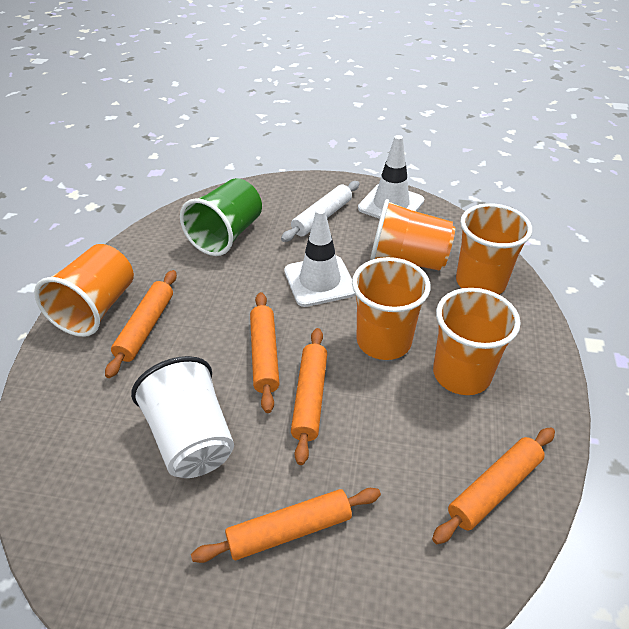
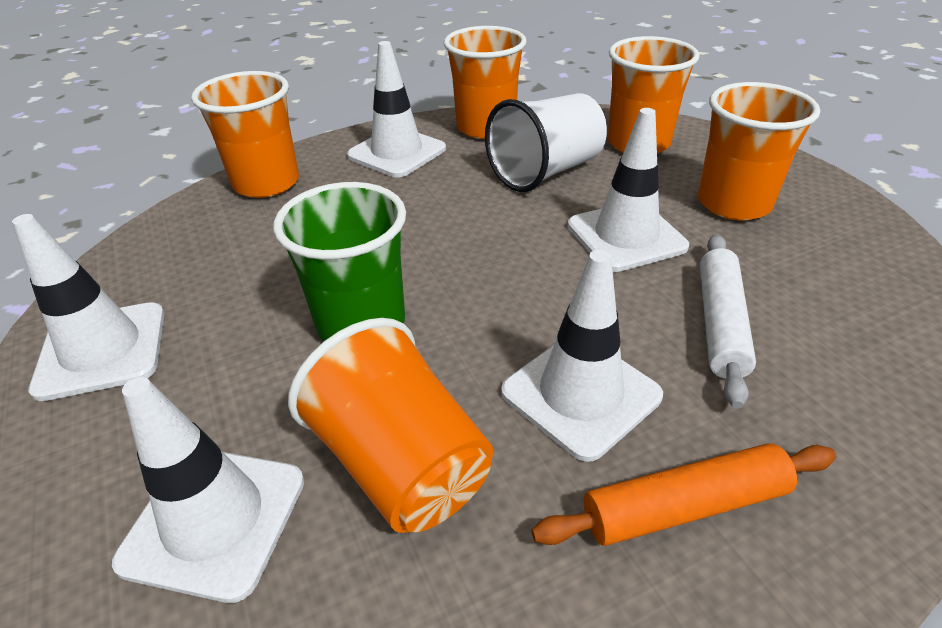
orange rolling pin: 5 -> 1
white traffic cone: 2 -> 5

